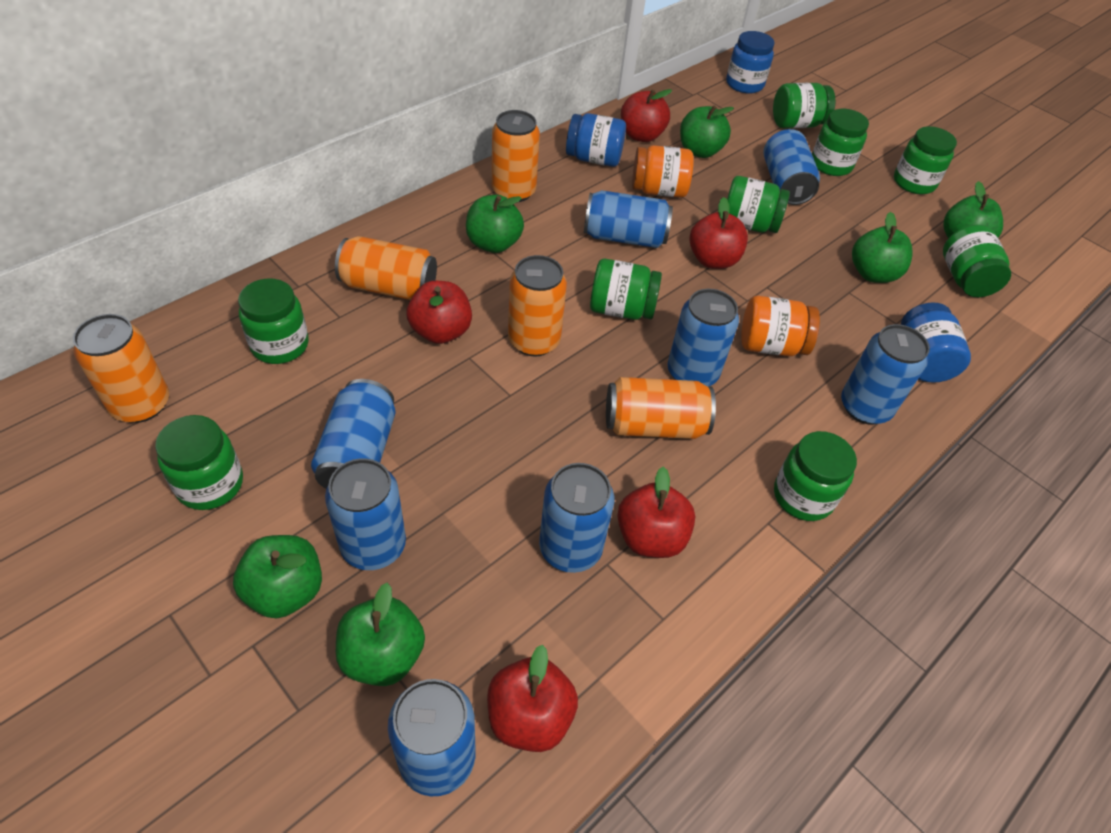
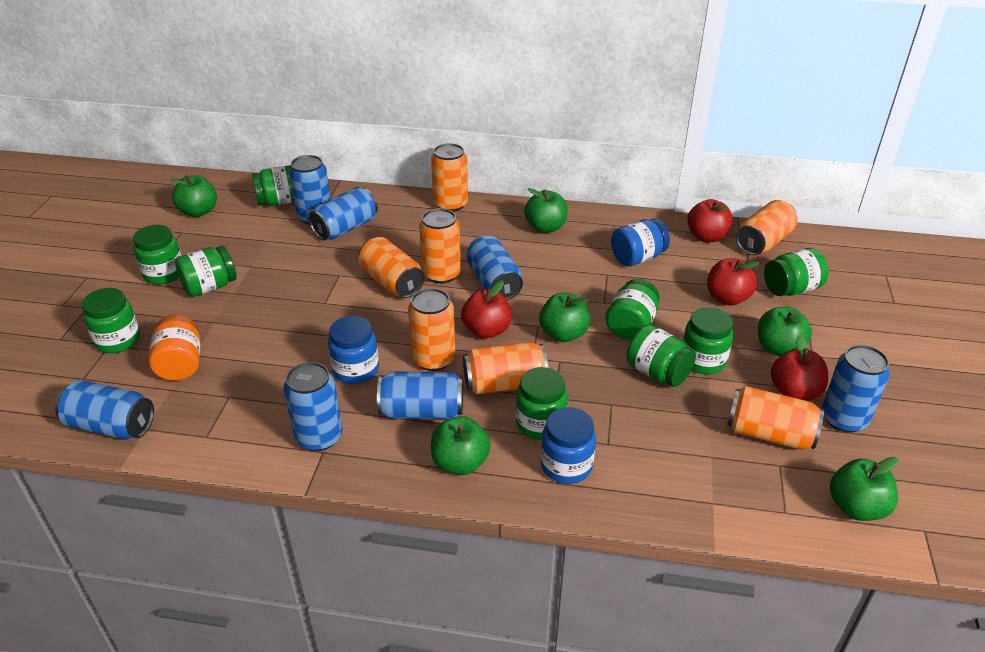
blue can: 8 -> 7
orange can: 5 -> 7
orange jar: 2 -> 1
red apple: 5 -> 4

